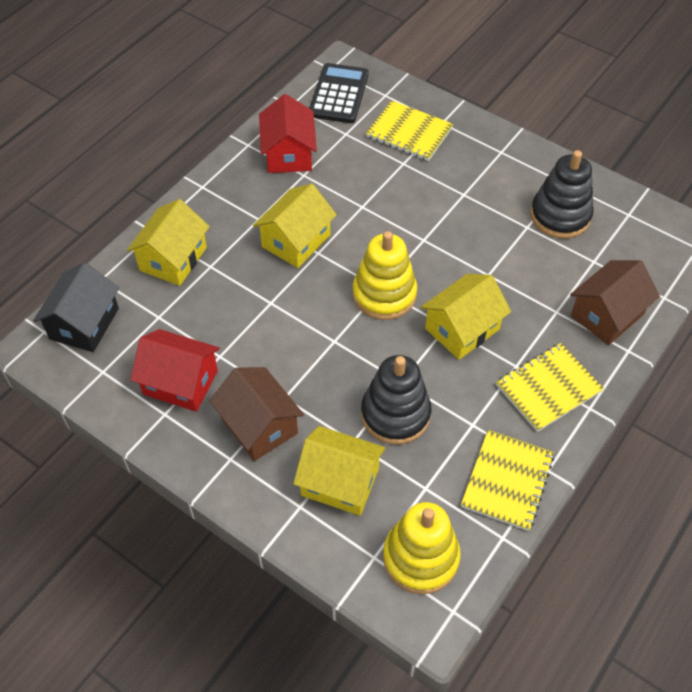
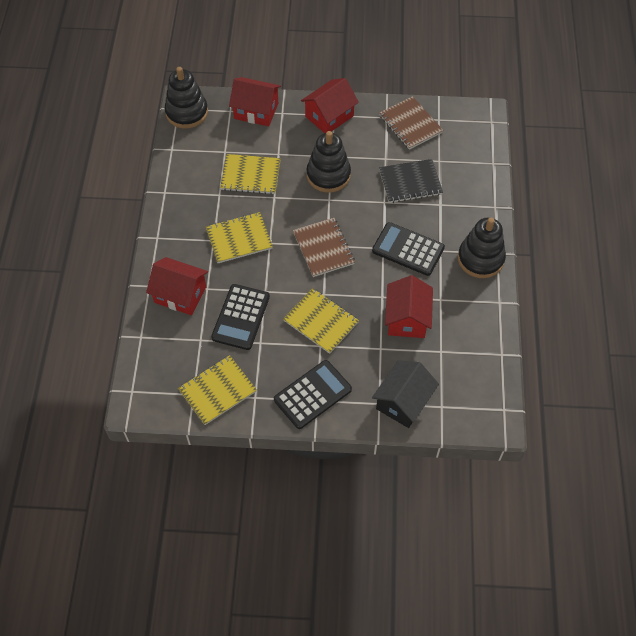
black calculator: 1 -> 3
black notebook: 0 -> 1
black stacking toy: 2 -> 3
brown house: 2 -> 0
brown notebook: 0 -> 2
red house: 2 -> 4
yellow house: 4 -> 0
yellow notebook: 3 -> 4
yellow stacking toy: 2 -> 0

